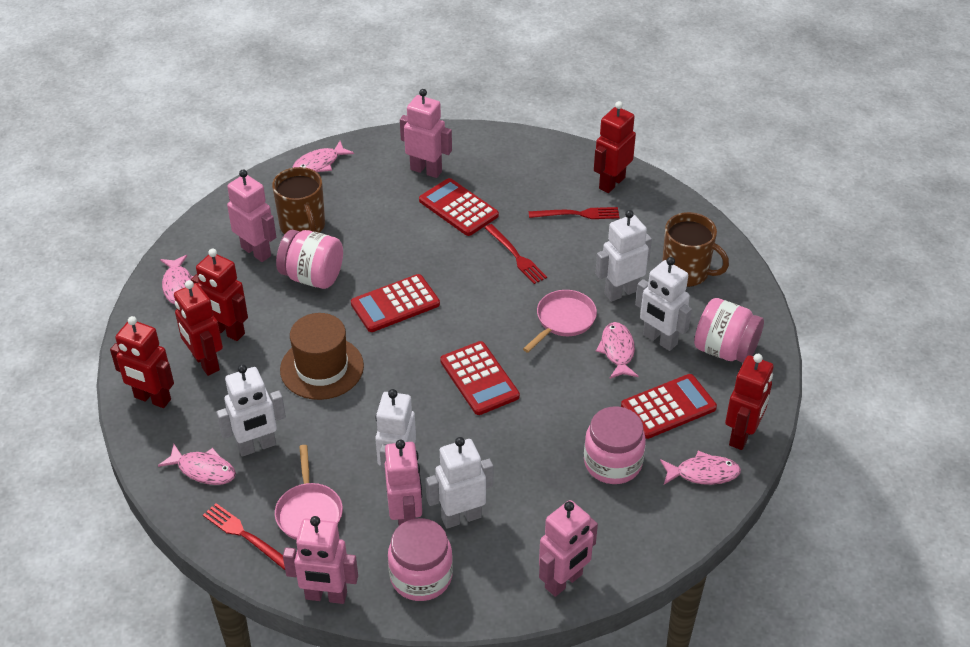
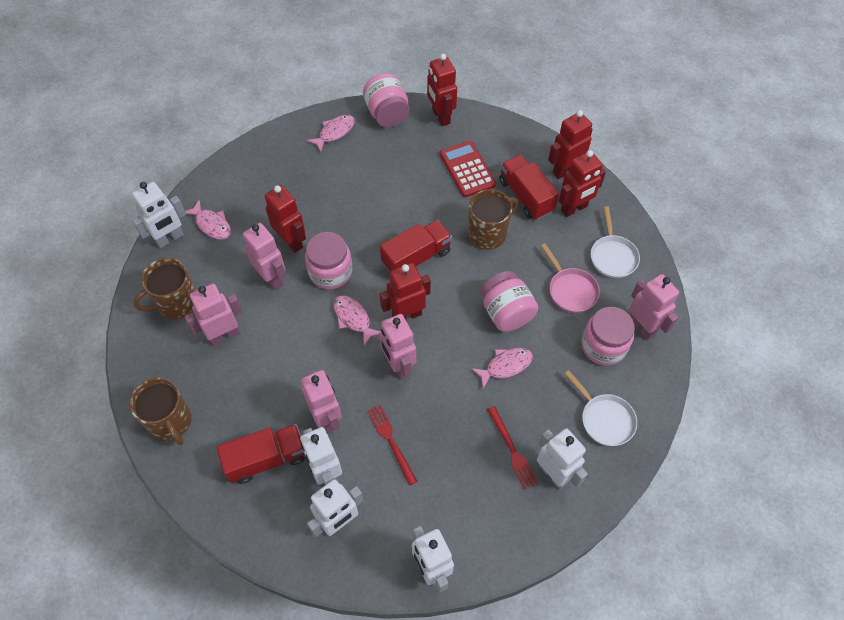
brown hat: 1 -> 0
brown mug: 2 -> 3
pink fish: 5 -> 4
pink pan: 2 -> 1
red calculator: 4 -> 1
red fork: 3 -> 2
red truck: 0 -> 3
white pan: 0 -> 2

